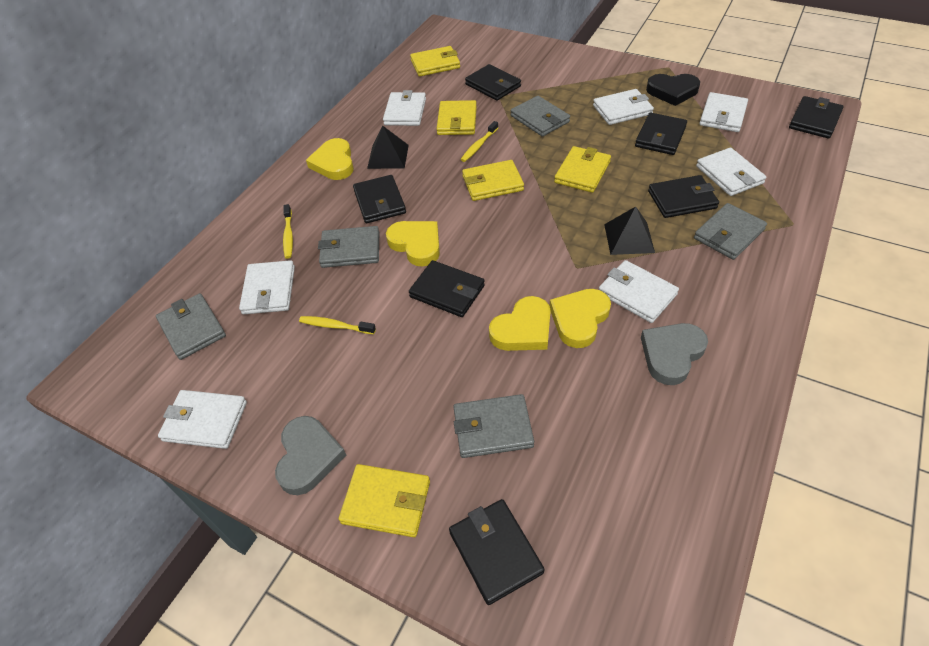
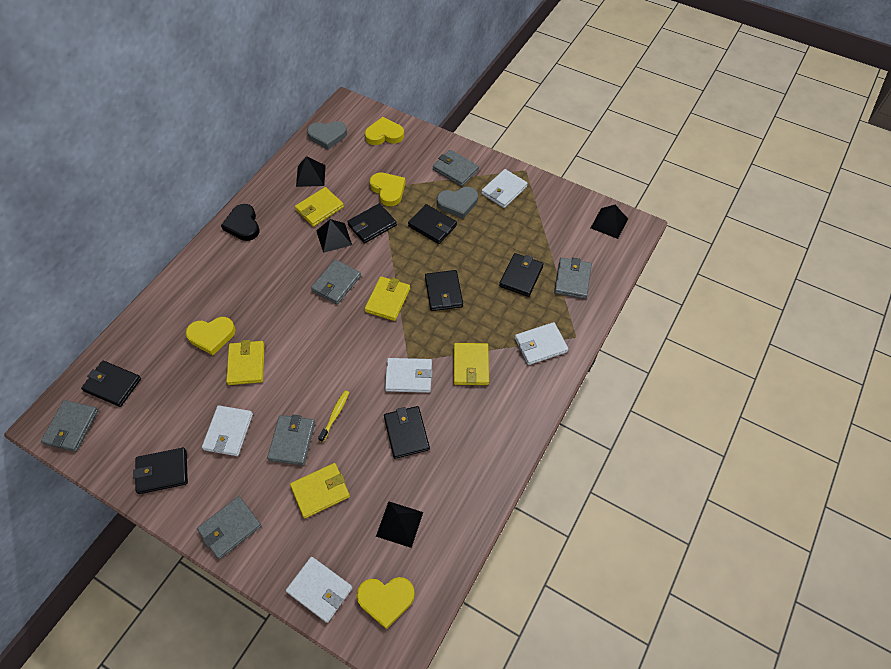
black pyramid: 2 -> 4
grey wallet: 5 -> 6
white wallet: 7 -> 5
yellow toothbrush: 3 -> 1

